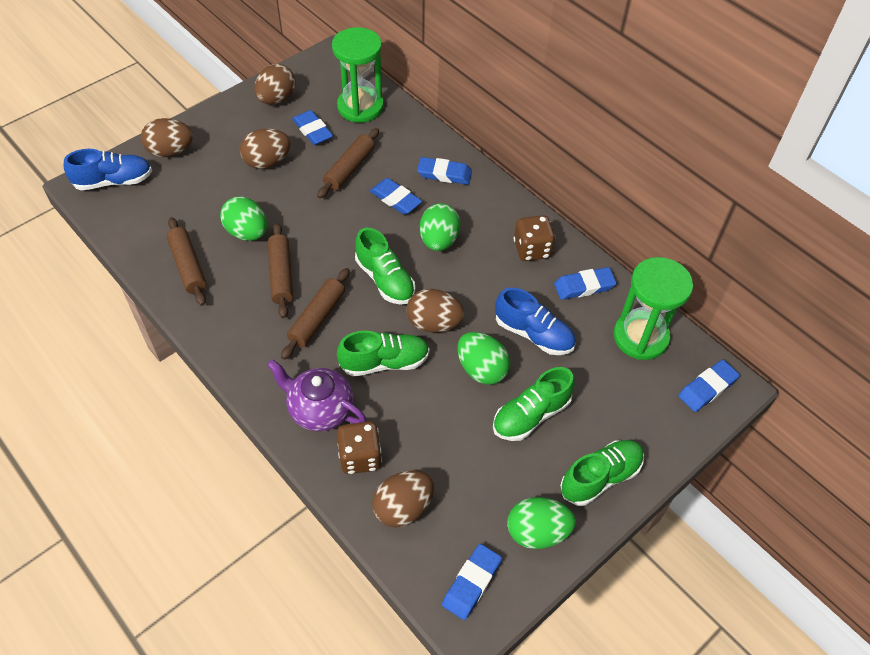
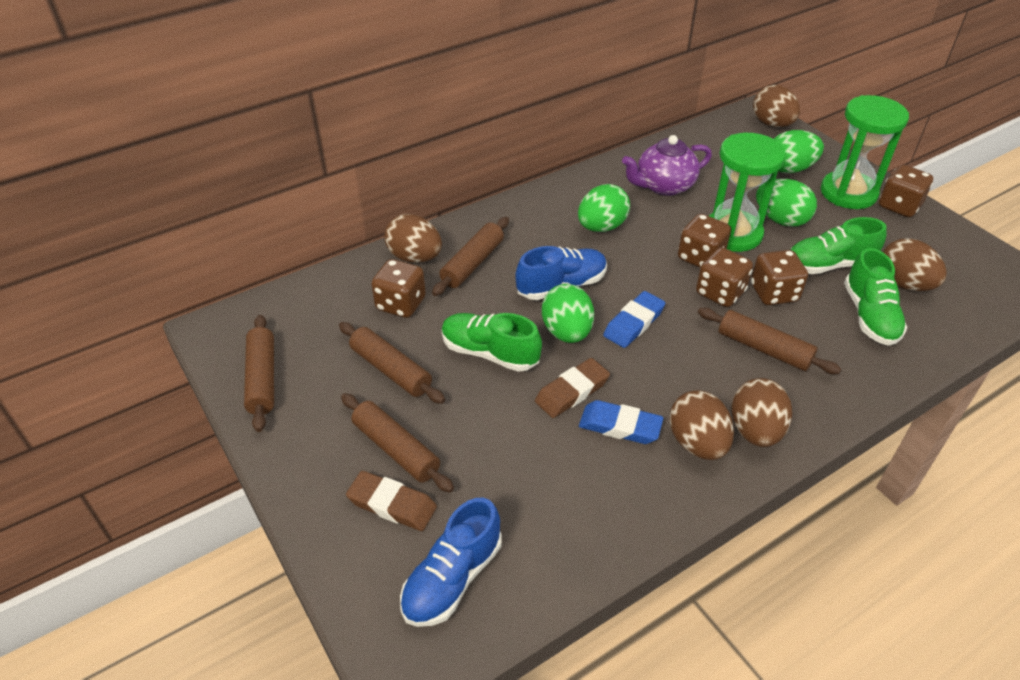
blue eraser: 6 -> 2
brown dice: 2 -> 5
brown eraser: 0 -> 2
brown rolling pin: 4 -> 5
green shoe: 4 -> 3

